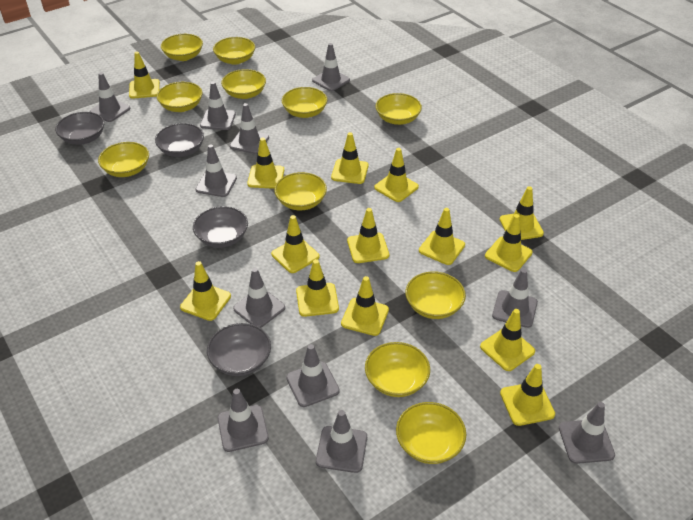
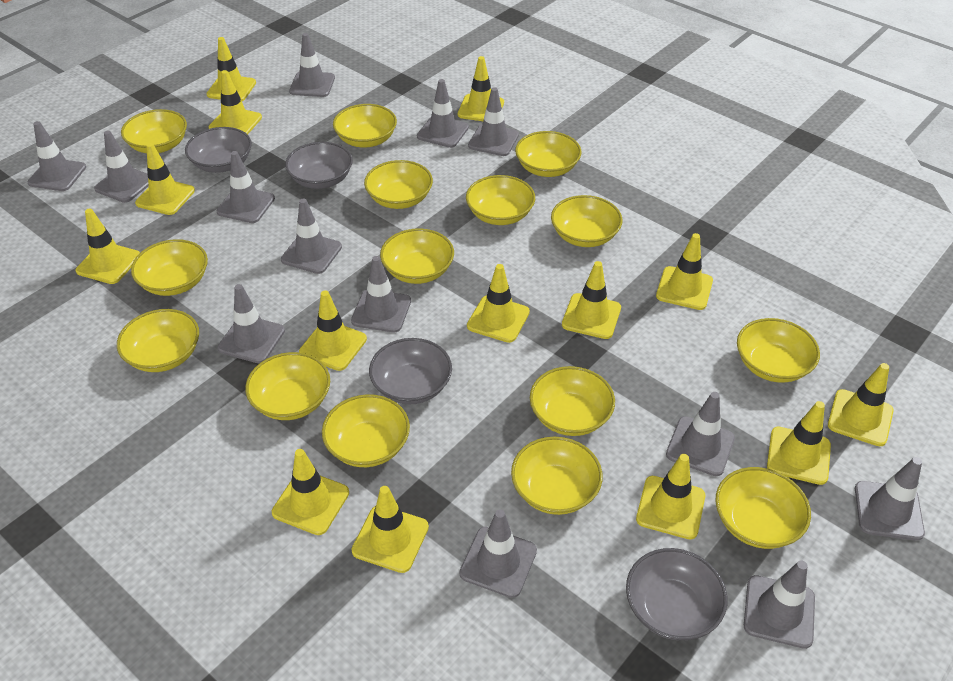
grey traffic cone: 11 -> 13
yellow bowl: 11 -> 15

